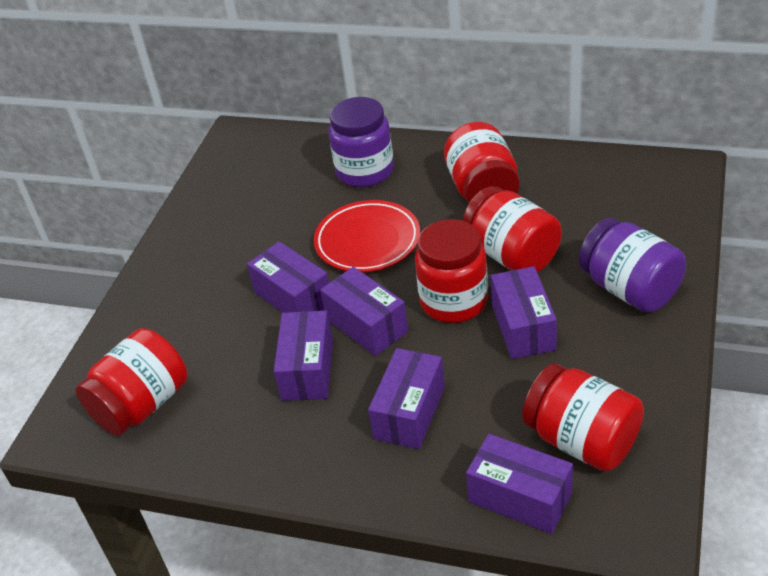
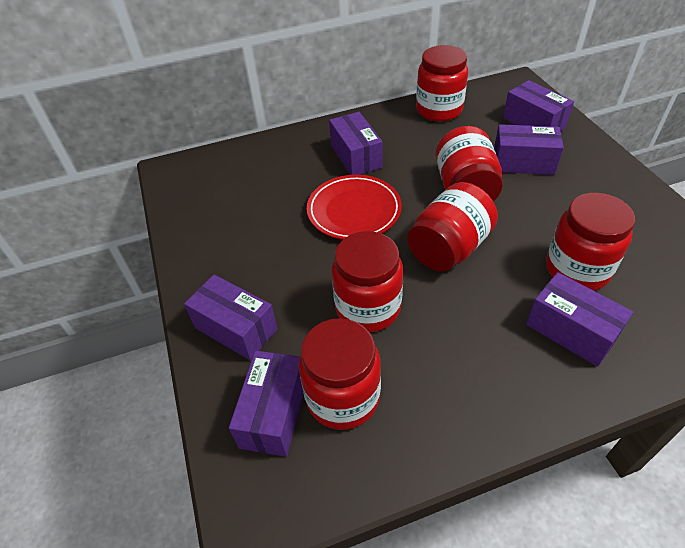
purple jar: 2 -> 0
red jar: 5 -> 6

